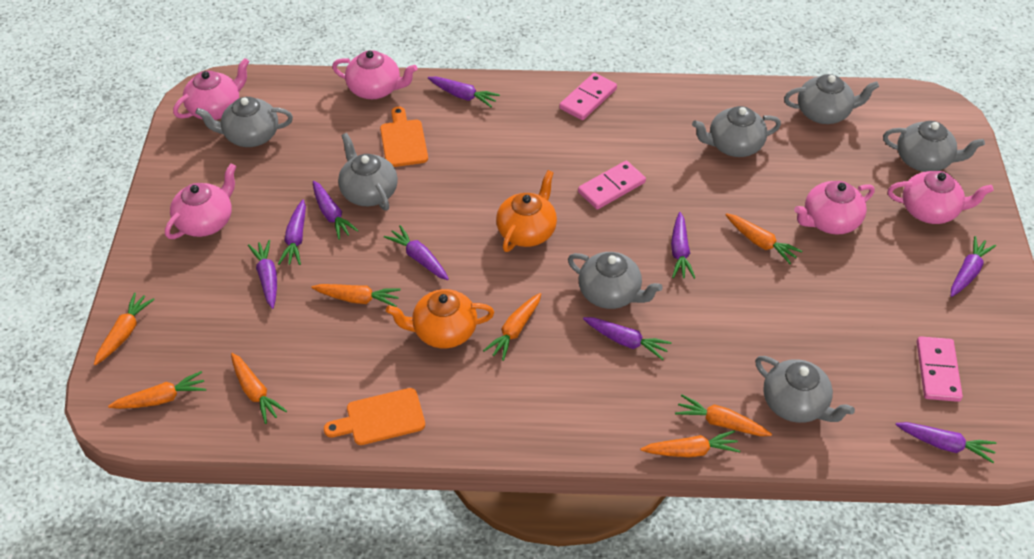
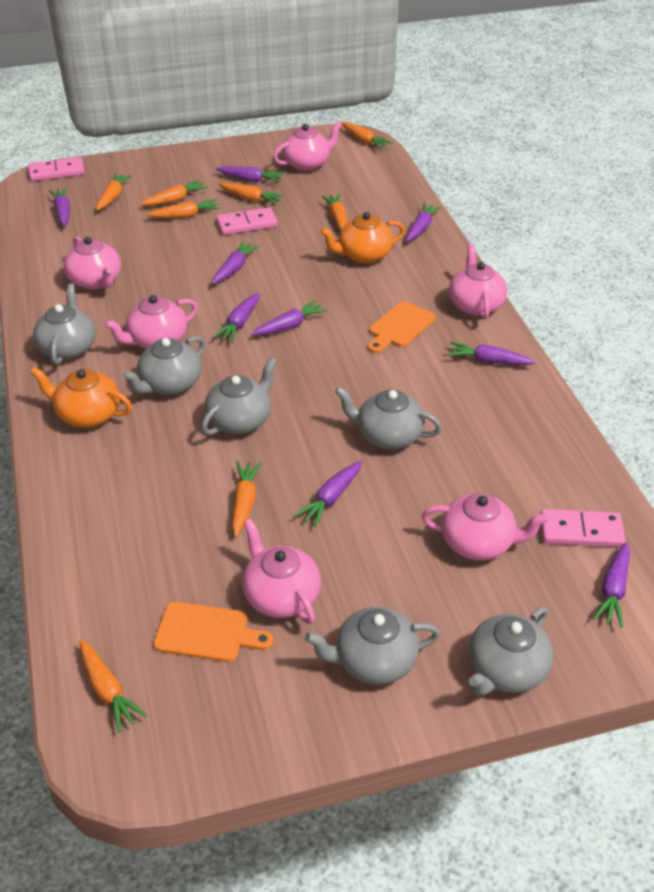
grey teapot: 7 -> 6
pink teapot: 5 -> 6

